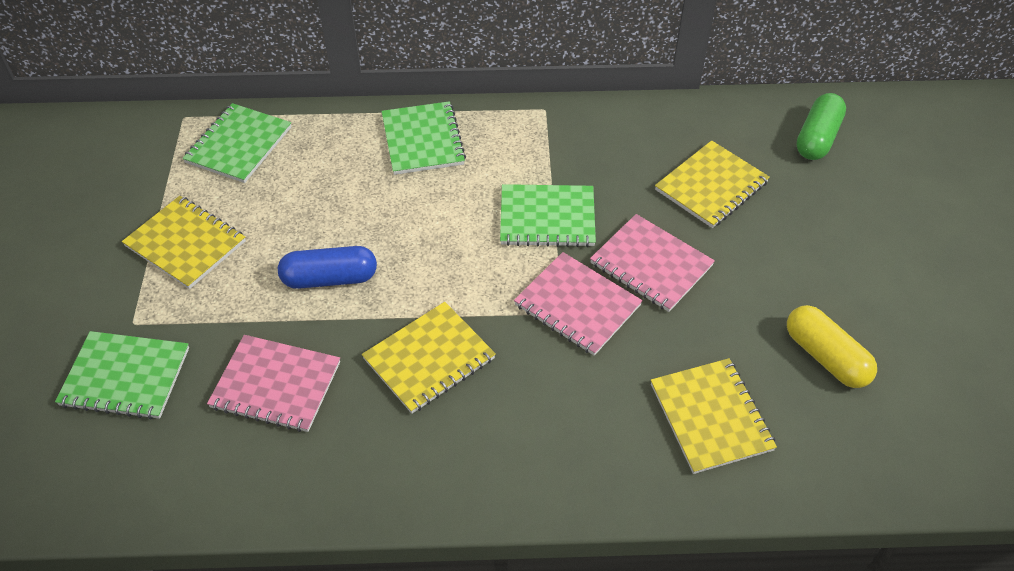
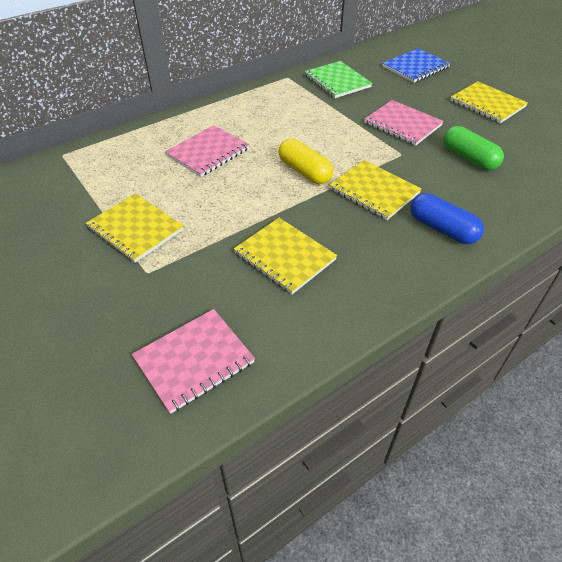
blue notebook: 0 -> 1
green notebook: 4 -> 1

